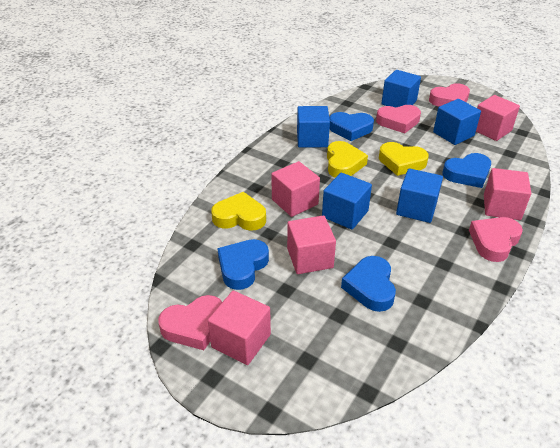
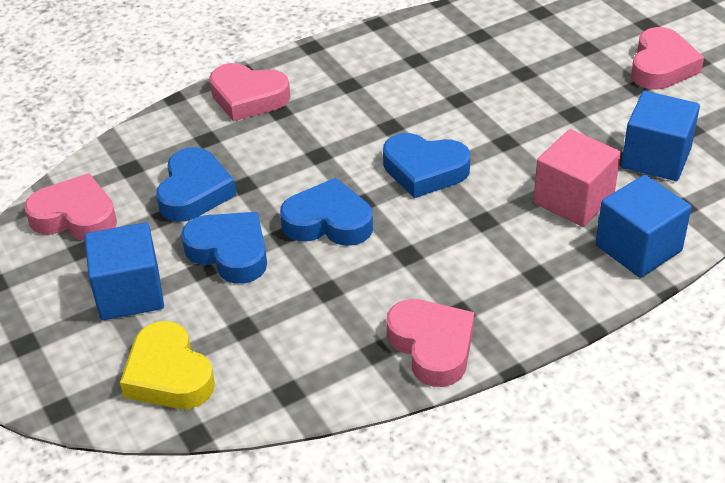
blue cube: 5 -> 3
pink cube: 5 -> 1
yellow heart: 3 -> 1

